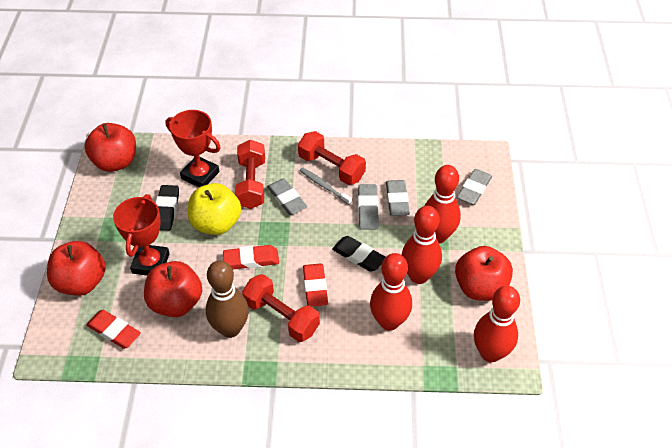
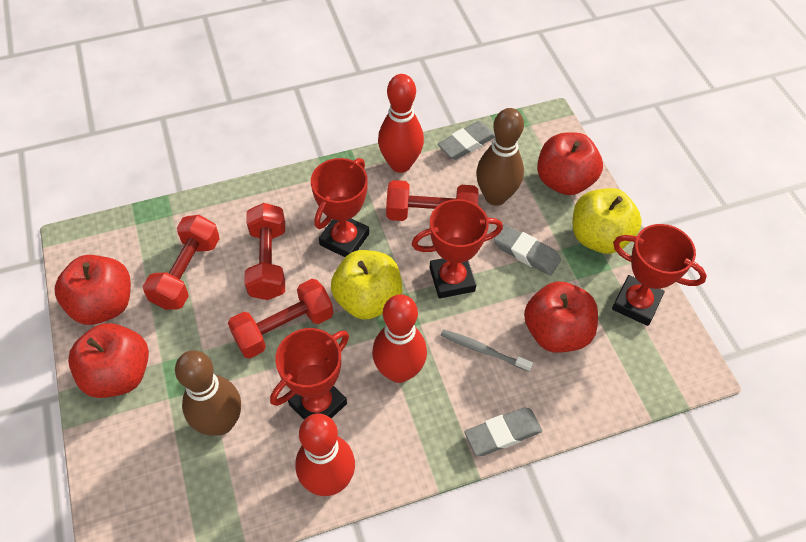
black eraser: 2 -> 0
brown bowling pin: 1 -> 2
grey eraser: 4 -> 3
red bowling pin: 4 -> 3
red dumbbell: 3 -> 4
red eraser: 3 -> 0
red trophy: 2 -> 4
yellow apple: 1 -> 2

